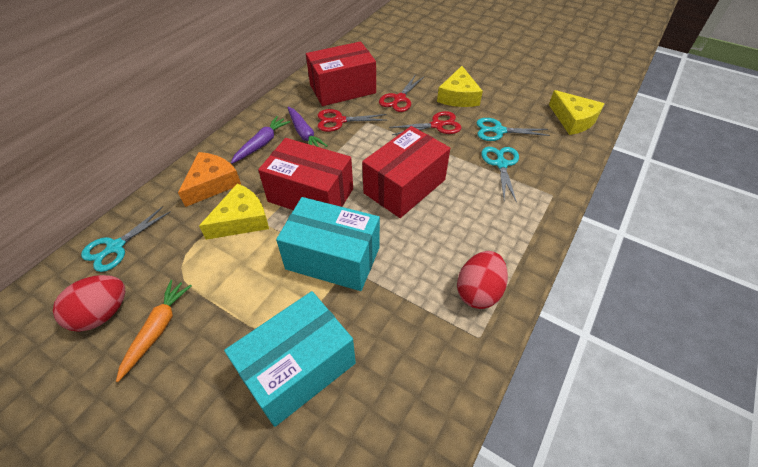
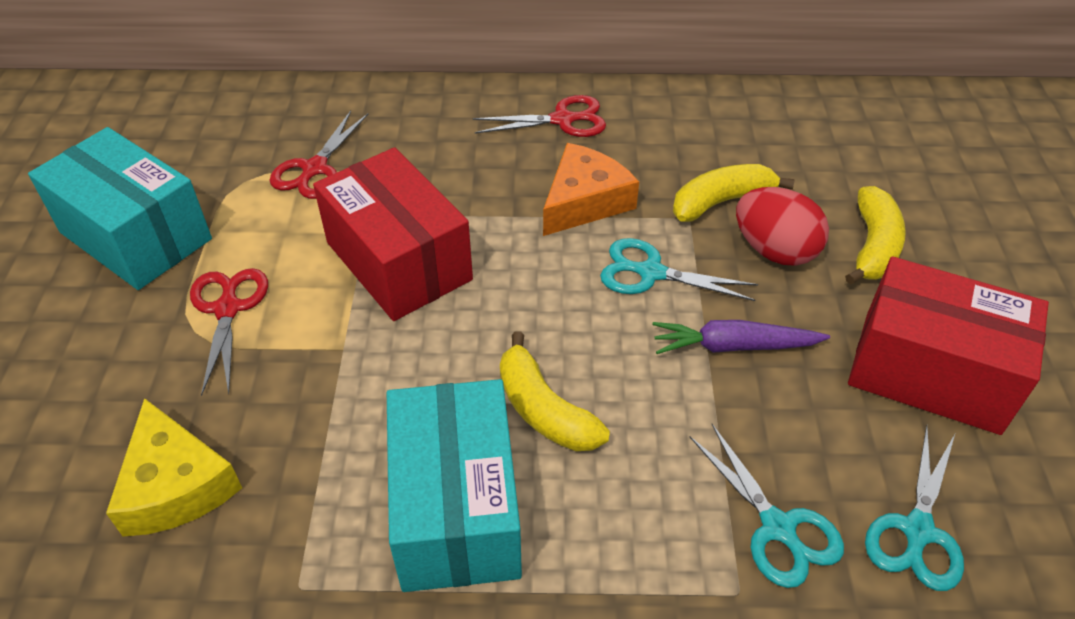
orange carrot: 1 -> 0
purple carrot: 2 -> 1
red box: 3 -> 2
red egg: 2 -> 1
yellow banana: 0 -> 3
yellow cheese: 3 -> 1

